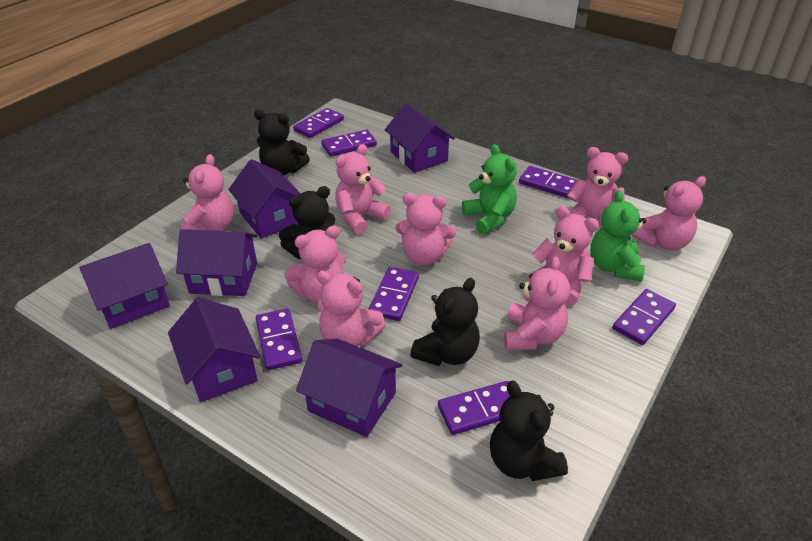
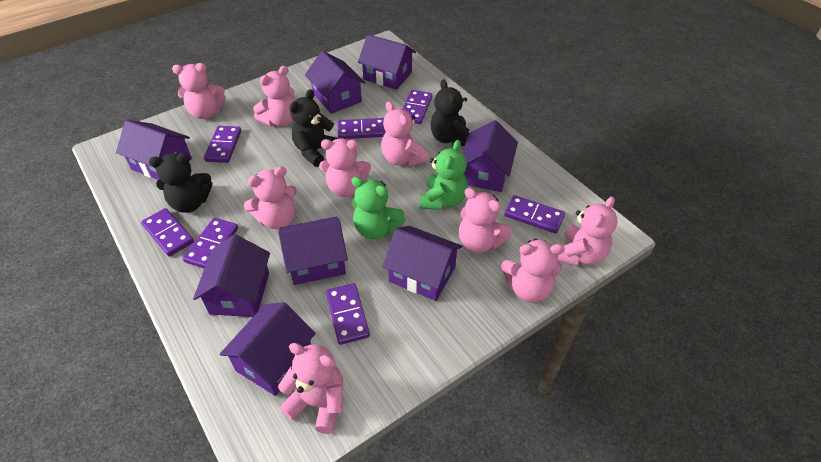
black teddy bear: 4 -> 3
purple house: 6 -> 8

